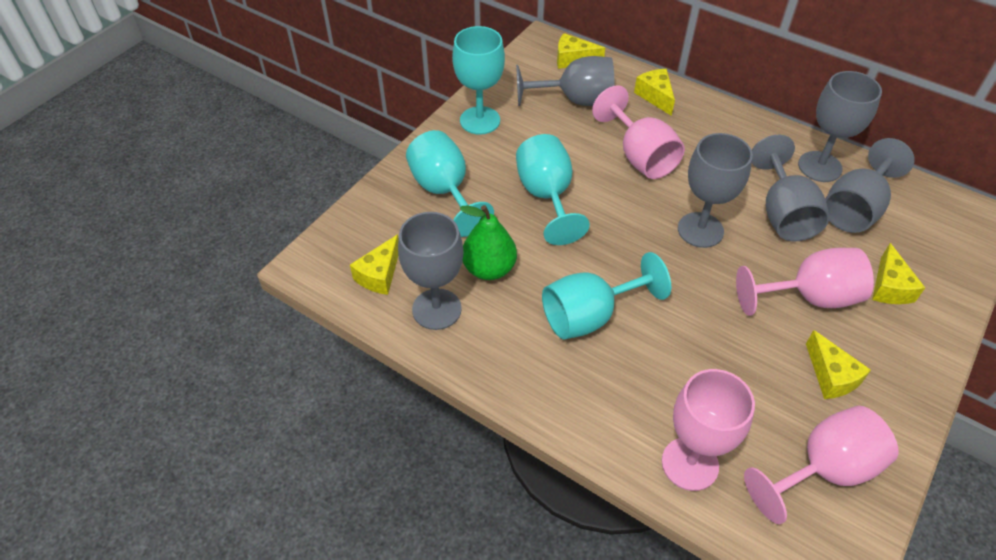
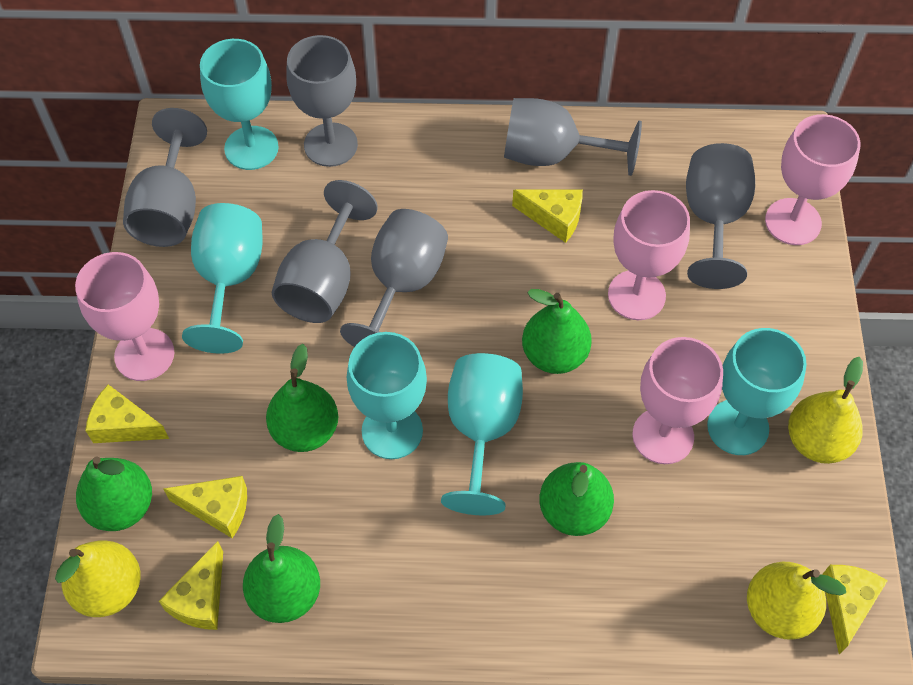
green pear: 1 -> 5
turquoise goblet: 4 -> 5
yellow pear: 0 -> 3

